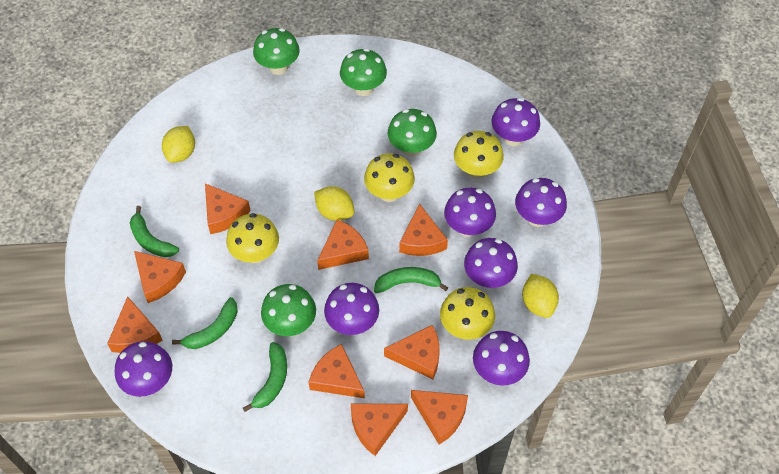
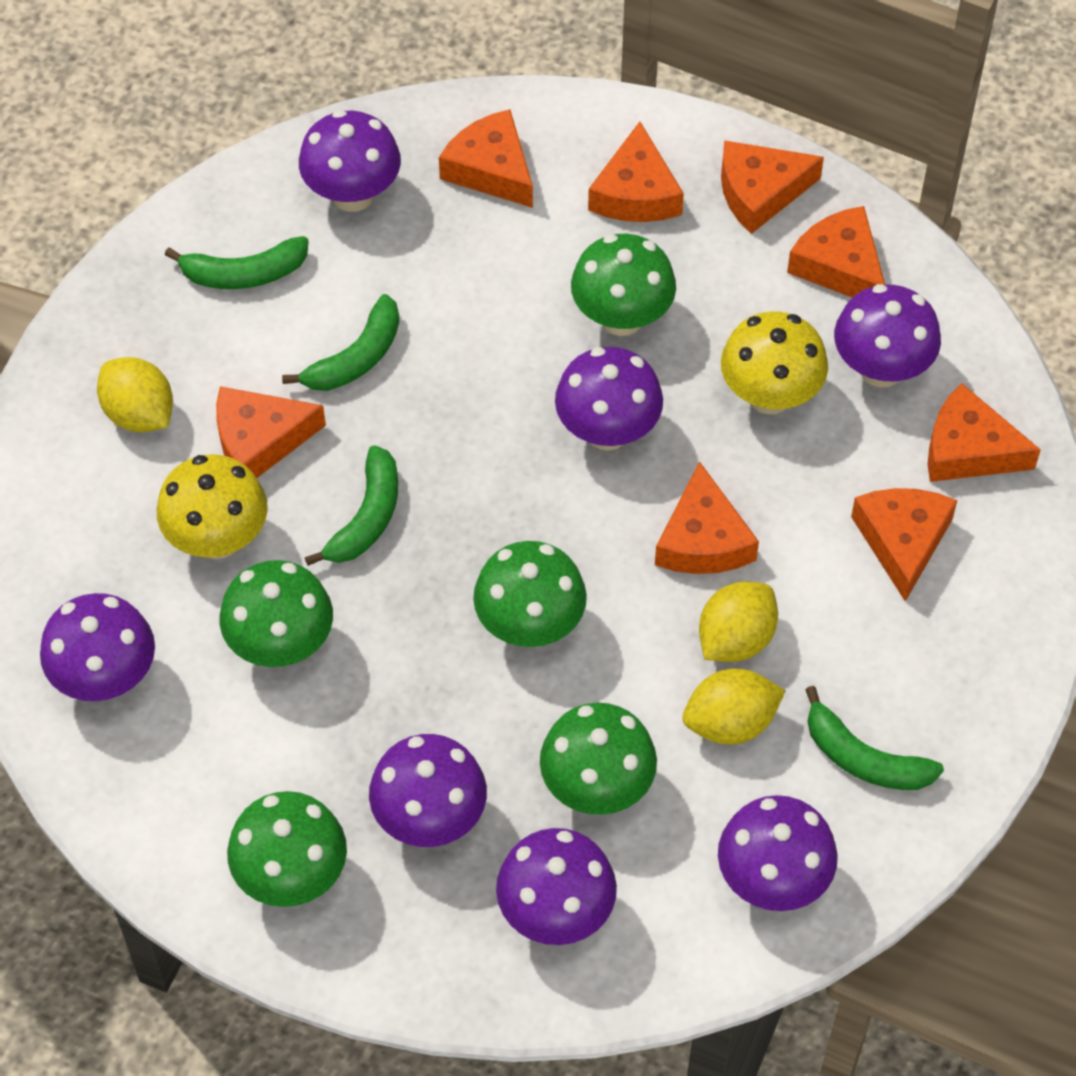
green mushroom: 4 -> 5
orange cheese: 9 -> 8
yellow mushroom: 4 -> 2

